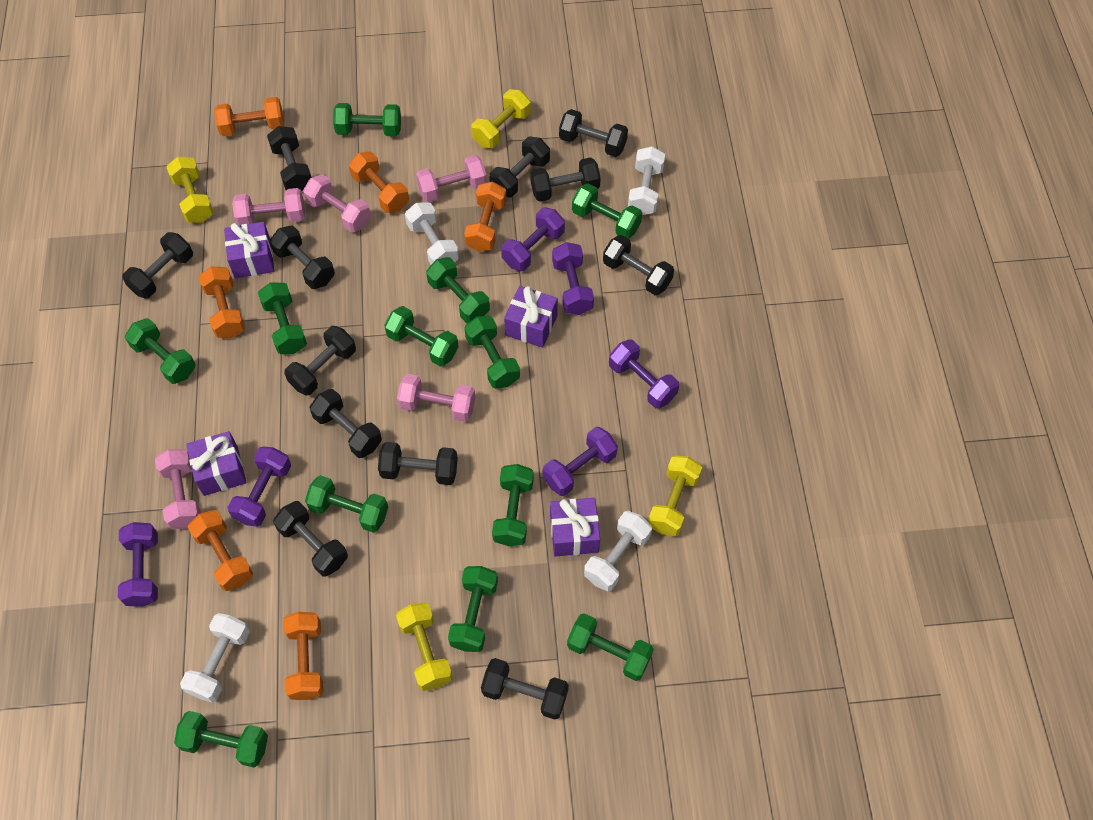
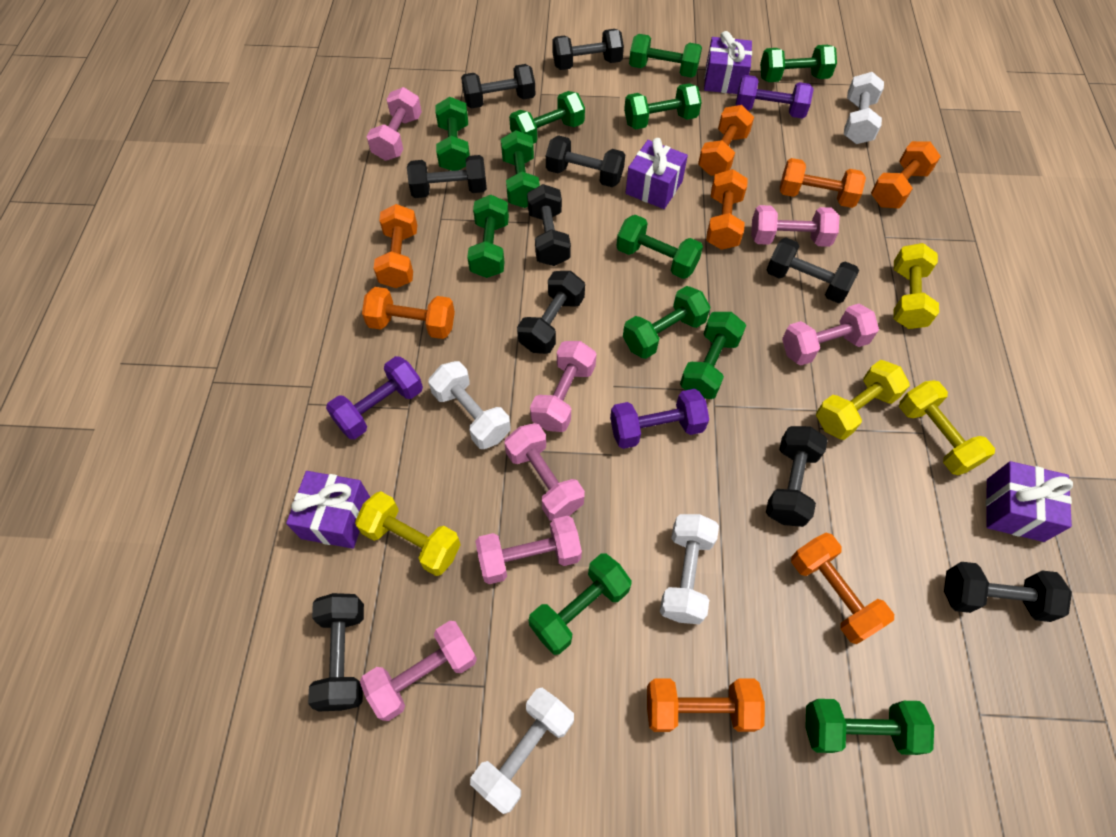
black dumbbell: 12 -> 10
orange dumbbell: 6 -> 8
pink dumbbell: 5 -> 7
purple dumbbell: 6 -> 3

